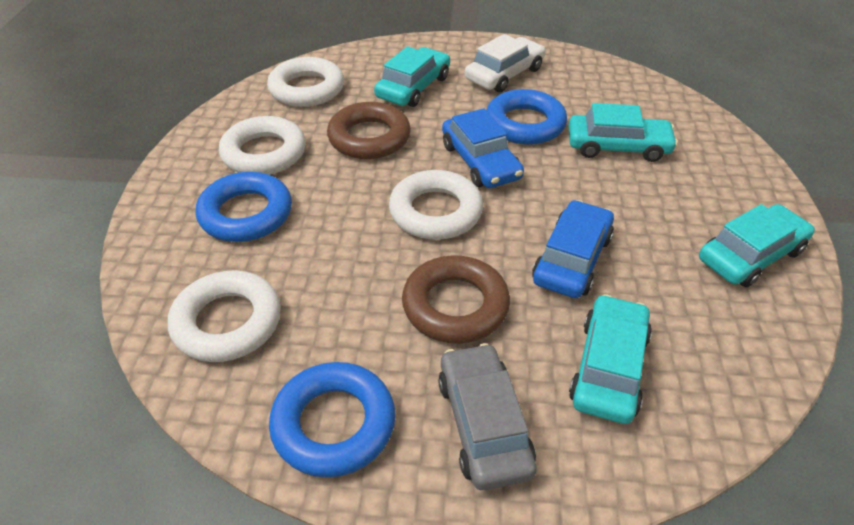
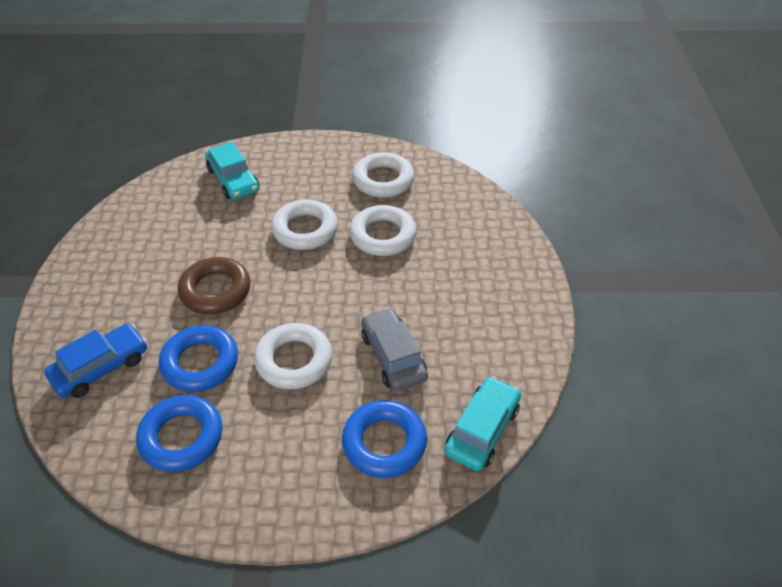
blue car: 2 -> 1
brown ring: 2 -> 1
turquoise car: 4 -> 2
white car: 1 -> 0

